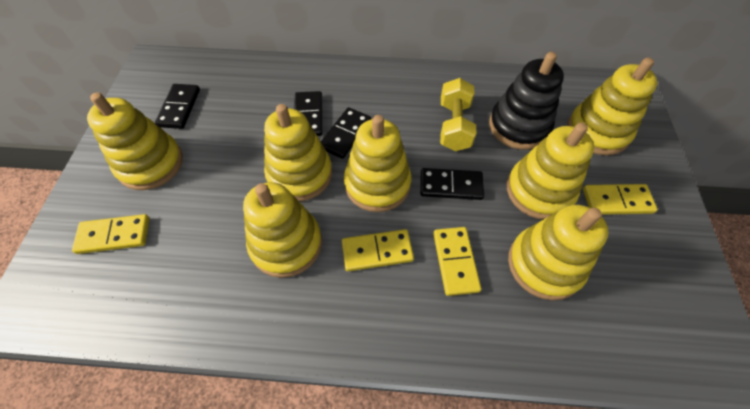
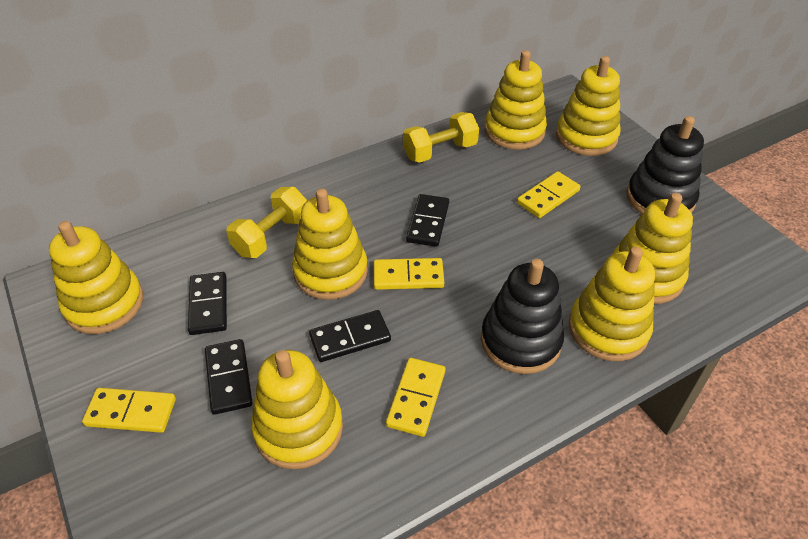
black stacking toy: 1 -> 2
yellow dumbbell: 1 -> 2

